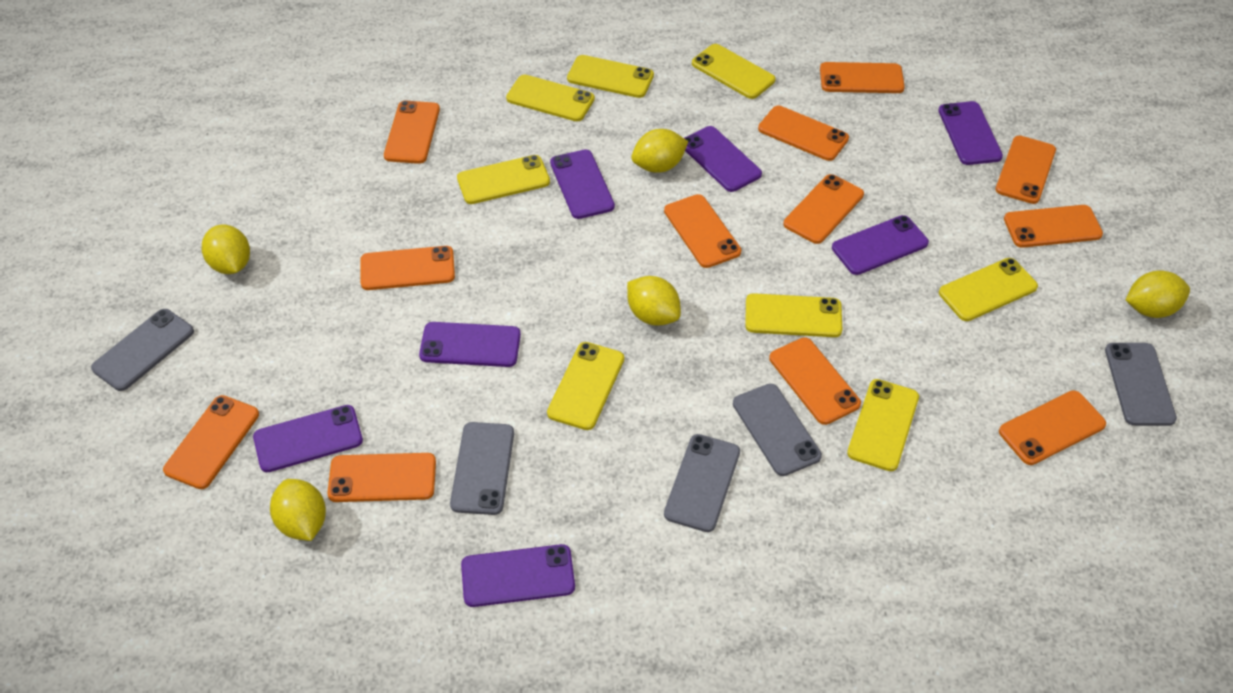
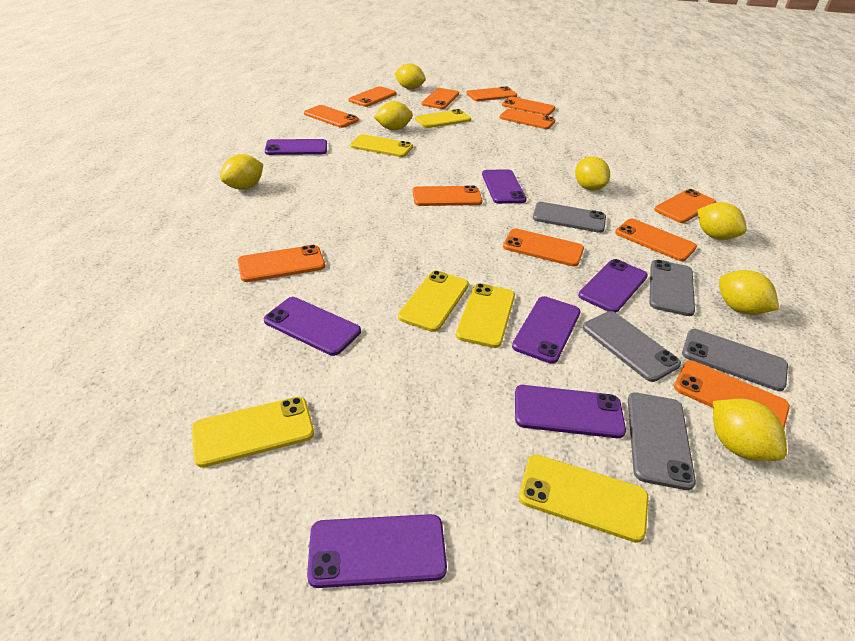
yellow lemon: 5 -> 7
yellow phone: 8 -> 6

